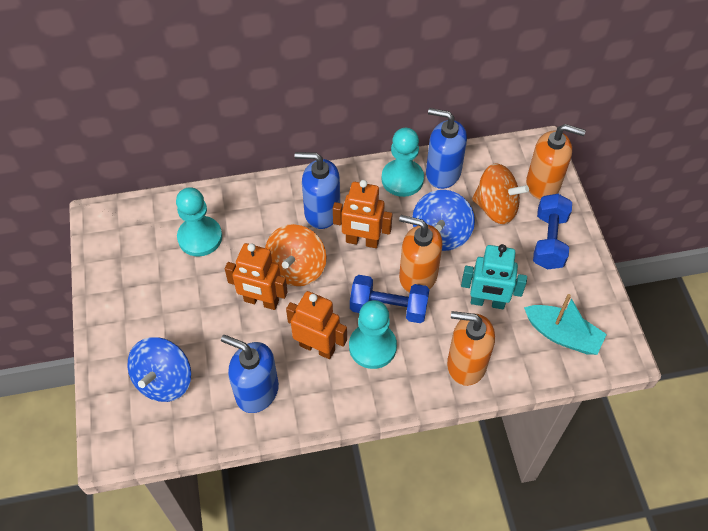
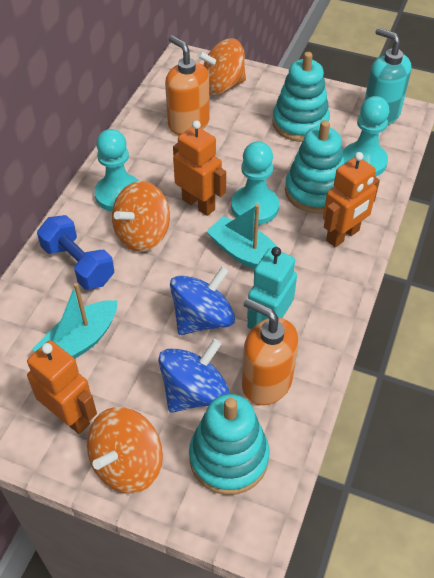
blue dumbbell: 2 -> 1
blue soap dispenser: 3 -> 0
orange soap dispenser: 3 -> 2
orange spinning top: 2 -> 3
turquoise boat: 1 -> 2
turquoise soap dispenser: 0 -> 1
turquoise stacking toy: 0 -> 3

